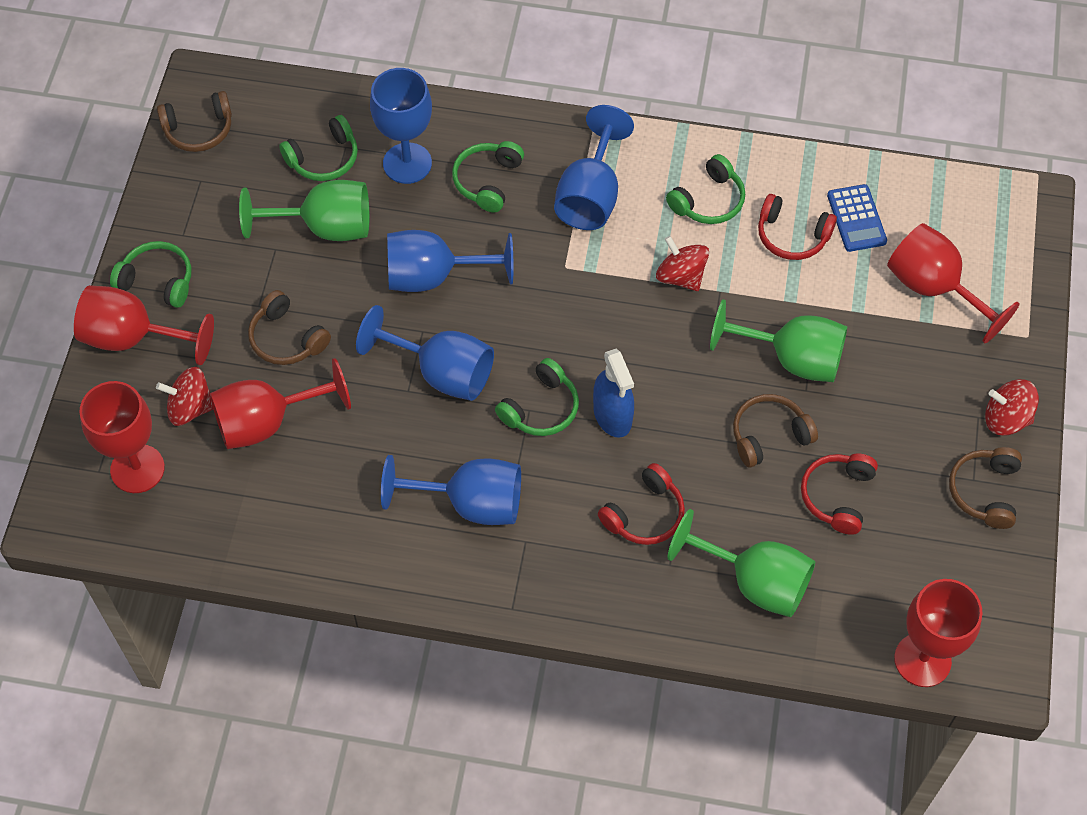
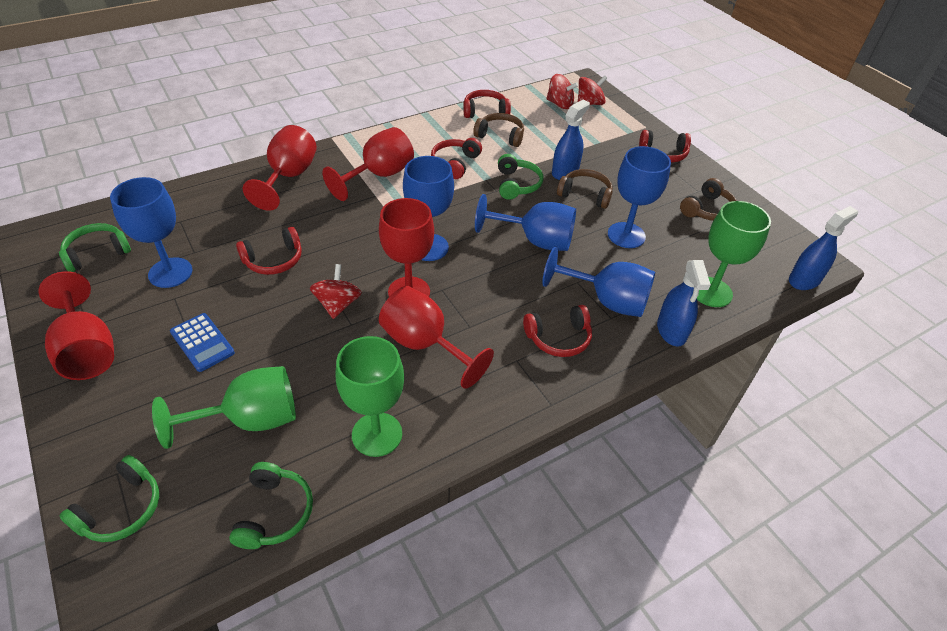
blue spray bottle: 1 -> 3
brown headphones: 4 -> 3
green headphones: 5 -> 4
red headphones: 3 -> 5

